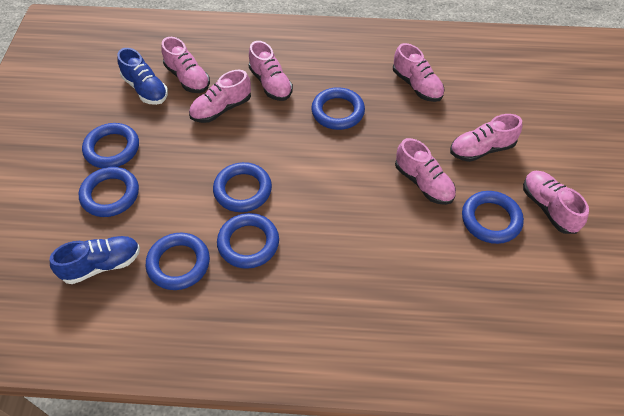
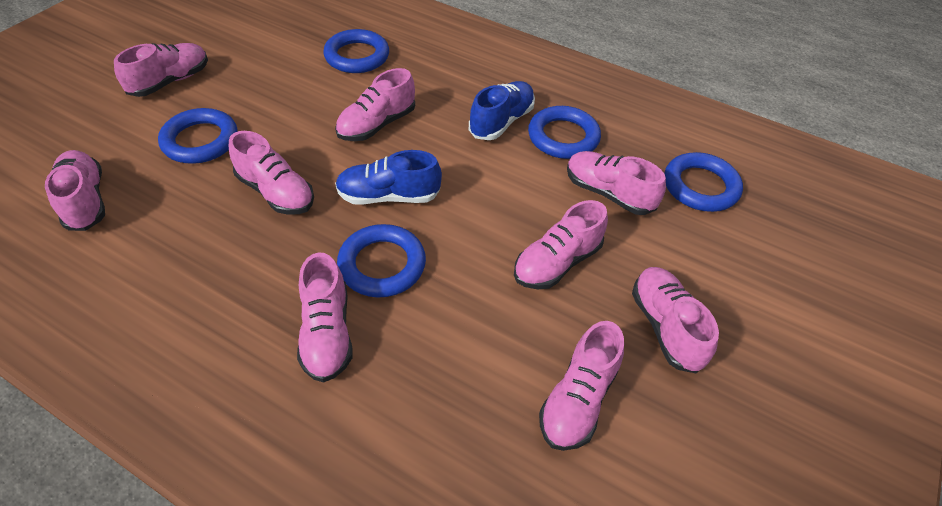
blue ring: 7 -> 5
pink shoe: 7 -> 9

